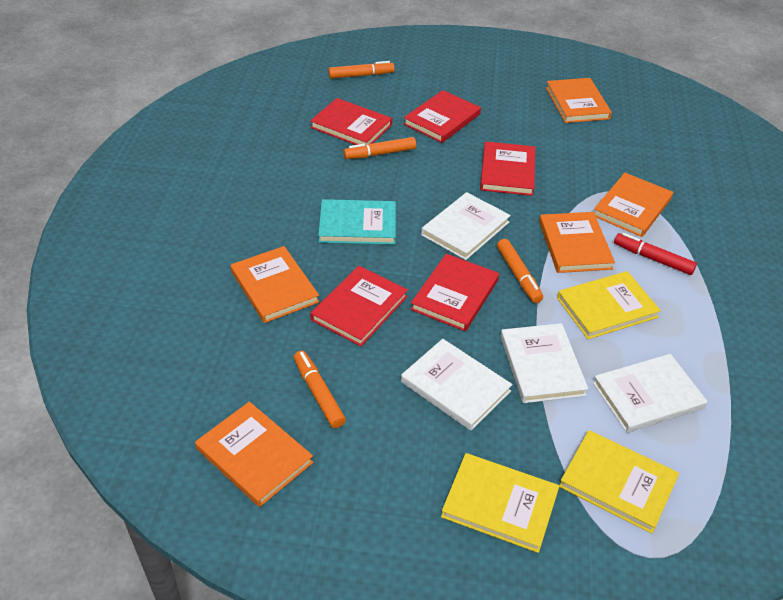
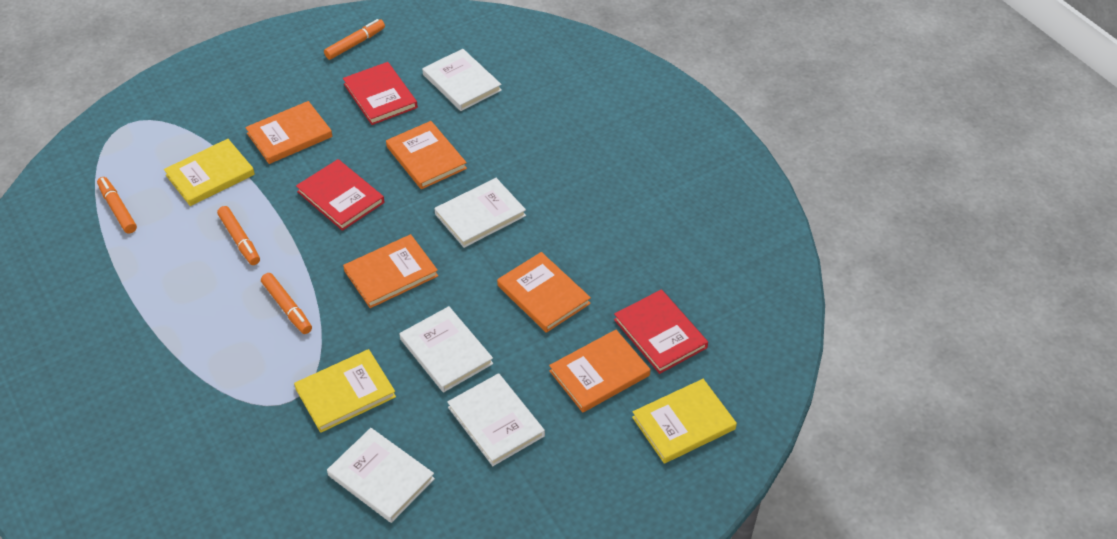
red book: 5 -> 3
red marker: 1 -> 0
turquoise book: 1 -> 0
white book: 4 -> 5

